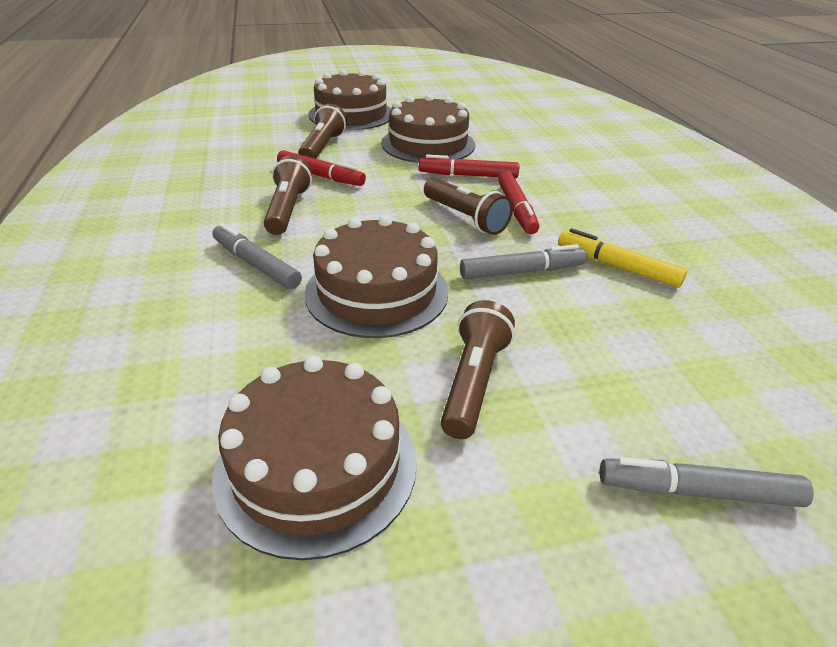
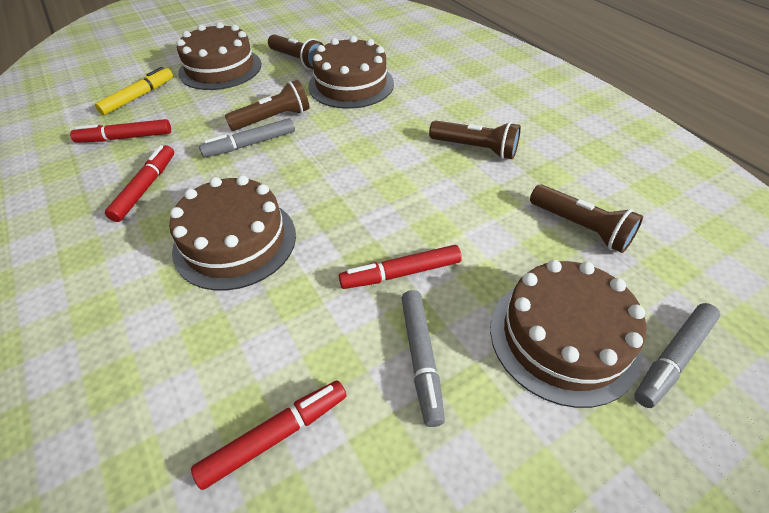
red marker: 3 -> 4

